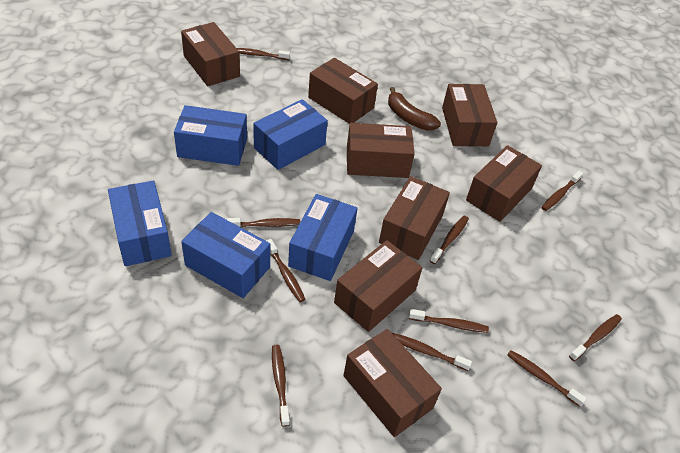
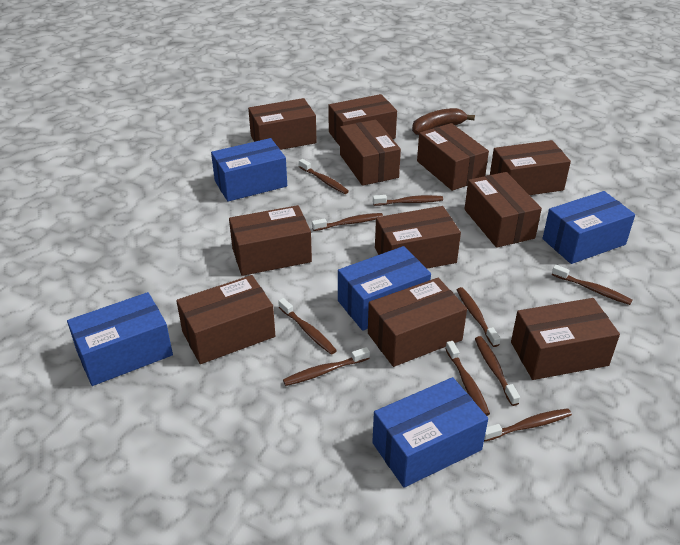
brown box: 8 -> 11

